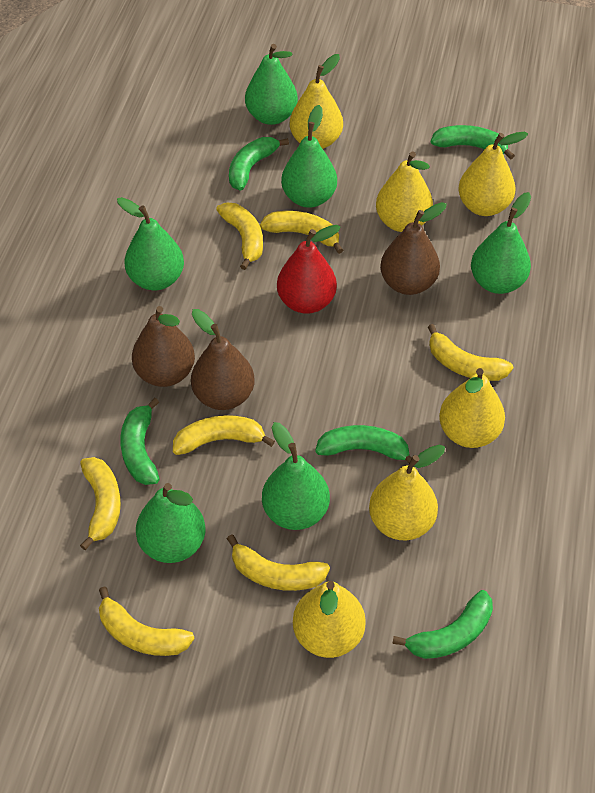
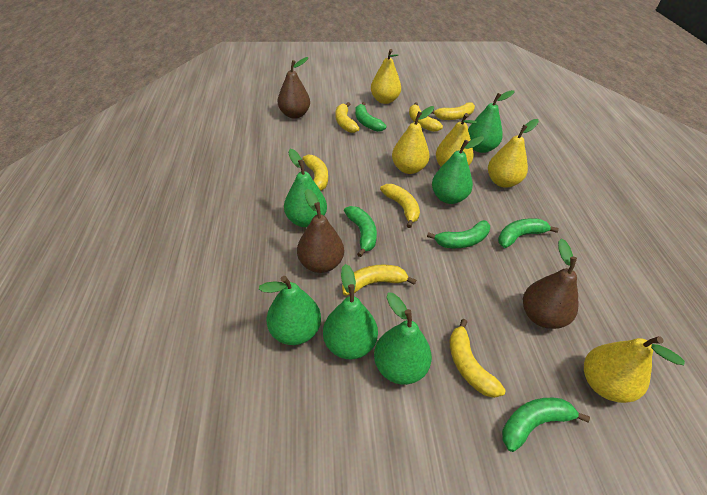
red pear: 1 -> 0
yellow pear: 6 -> 5

